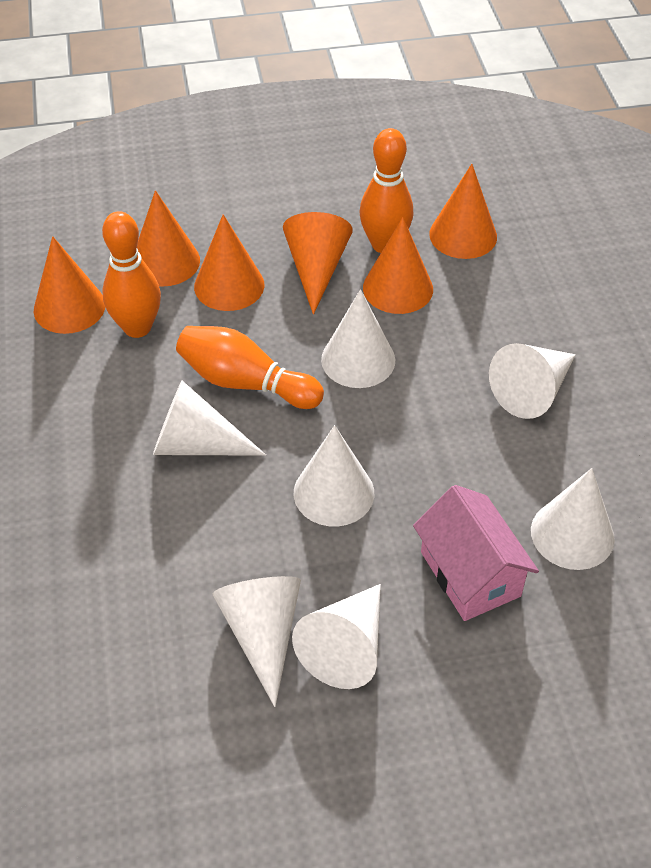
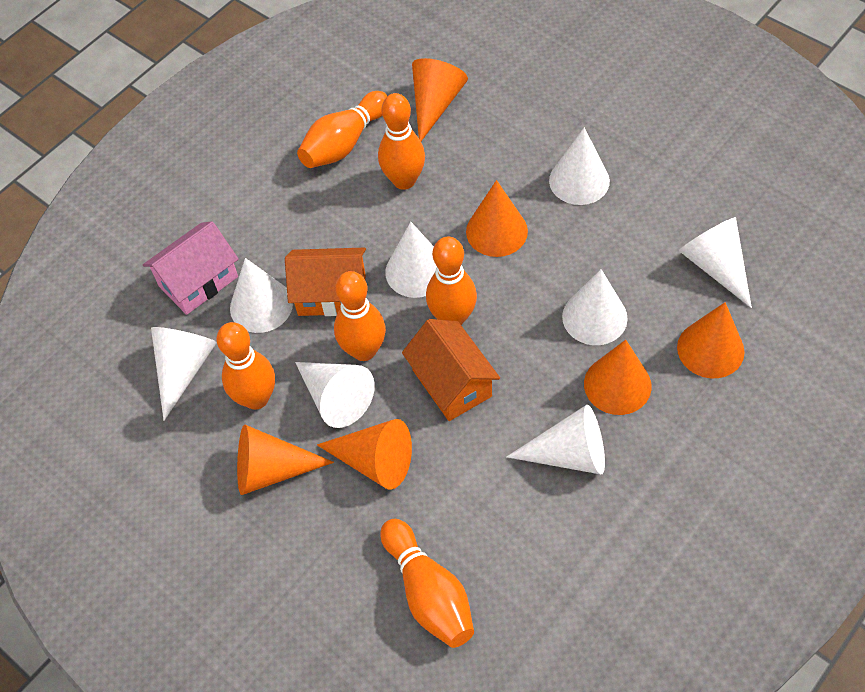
orange bowling pin: 3 -> 6
orange house: 0 -> 2
white cone: 7 -> 8

